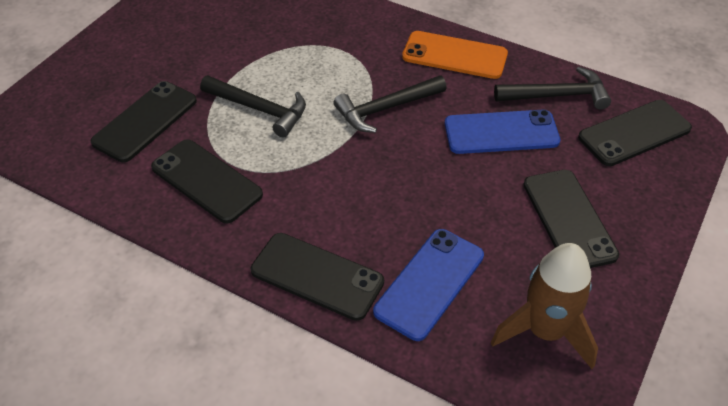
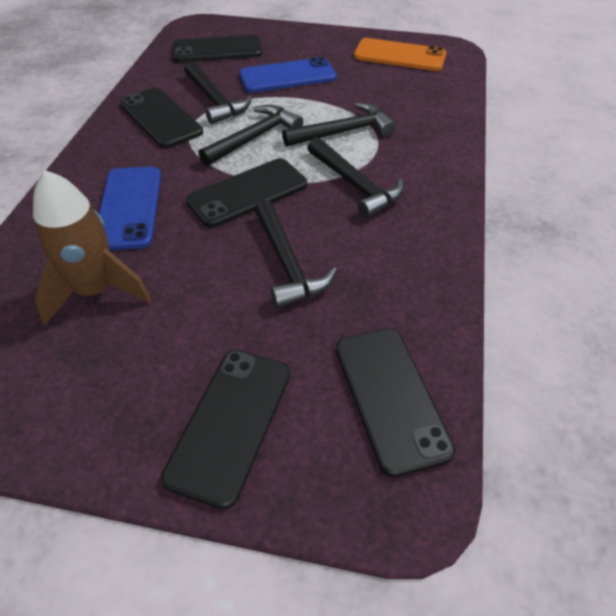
black hammer: 3 -> 5

